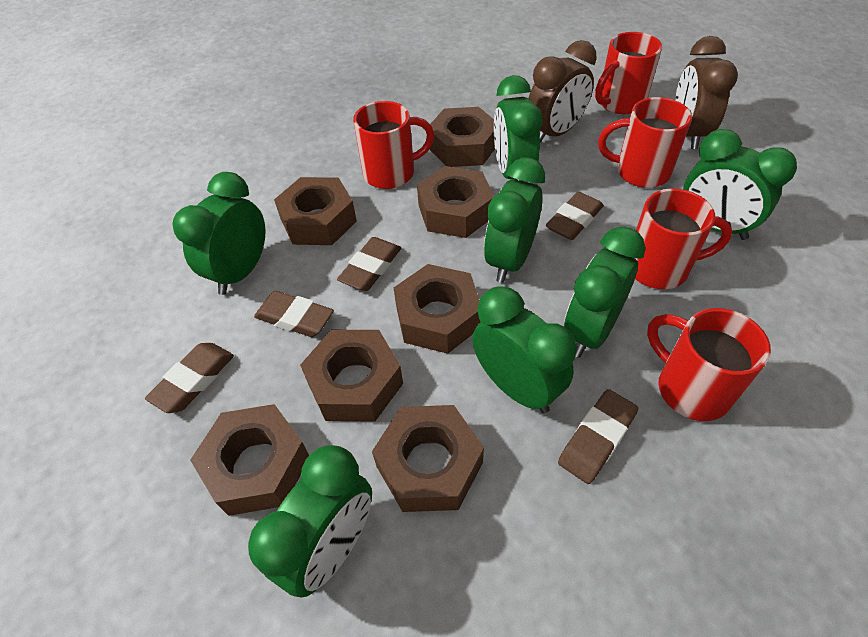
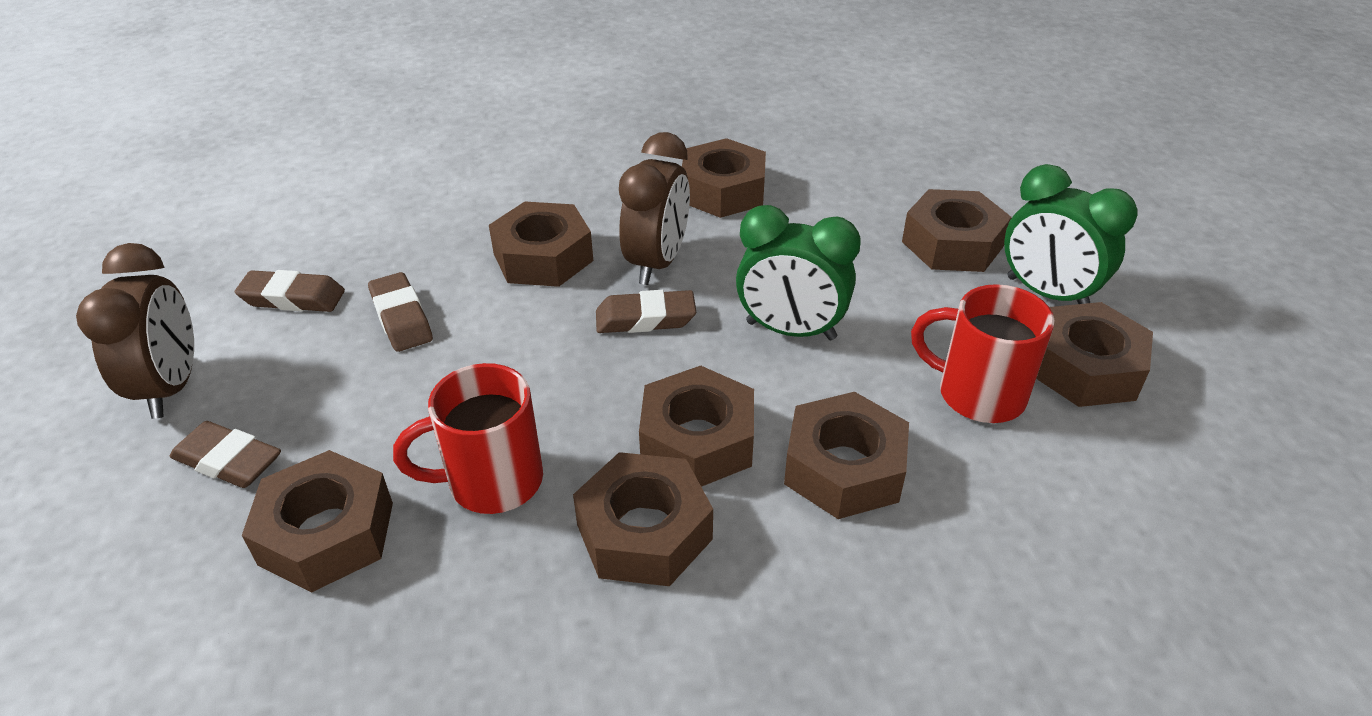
brown eraser: 5 -> 4
brown nut: 7 -> 8
green clock: 7 -> 2
red mug: 5 -> 2

